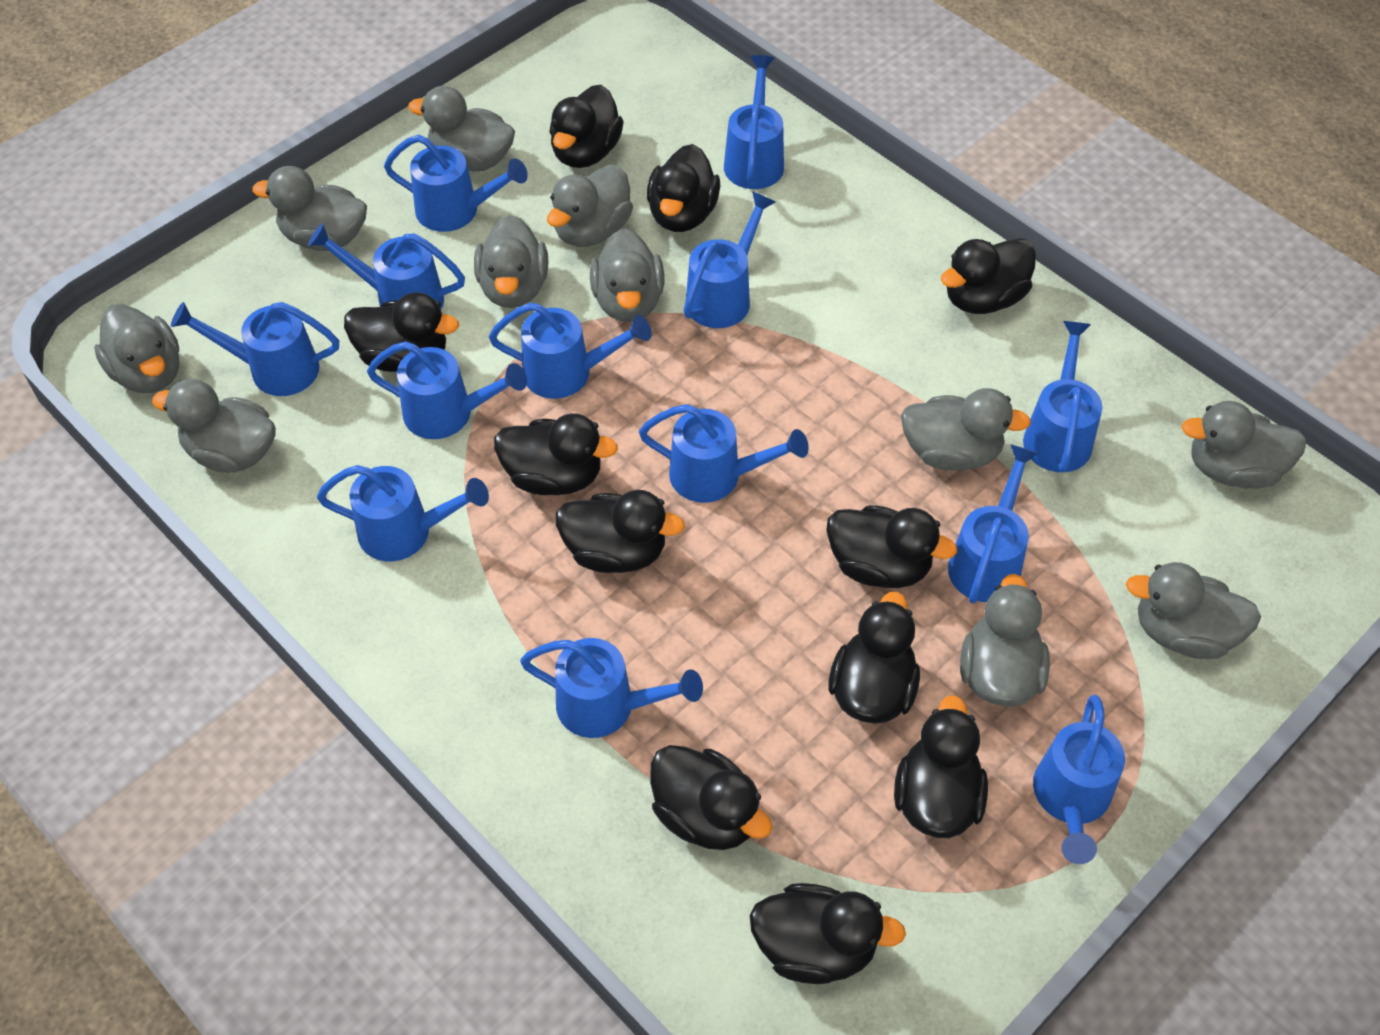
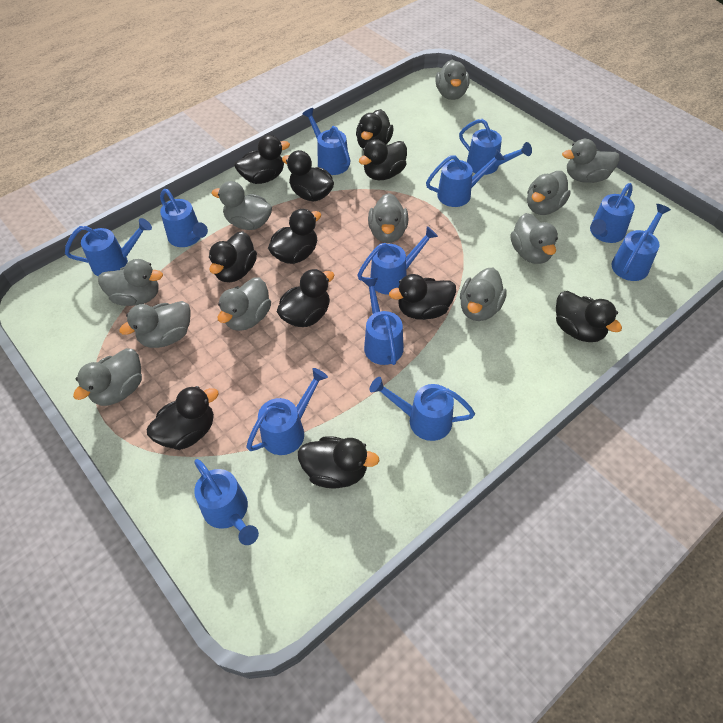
blue watering can: 13 -> 12

